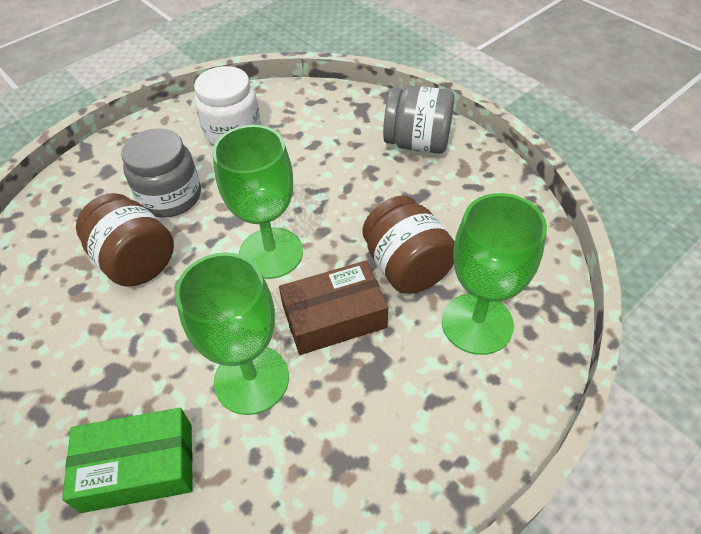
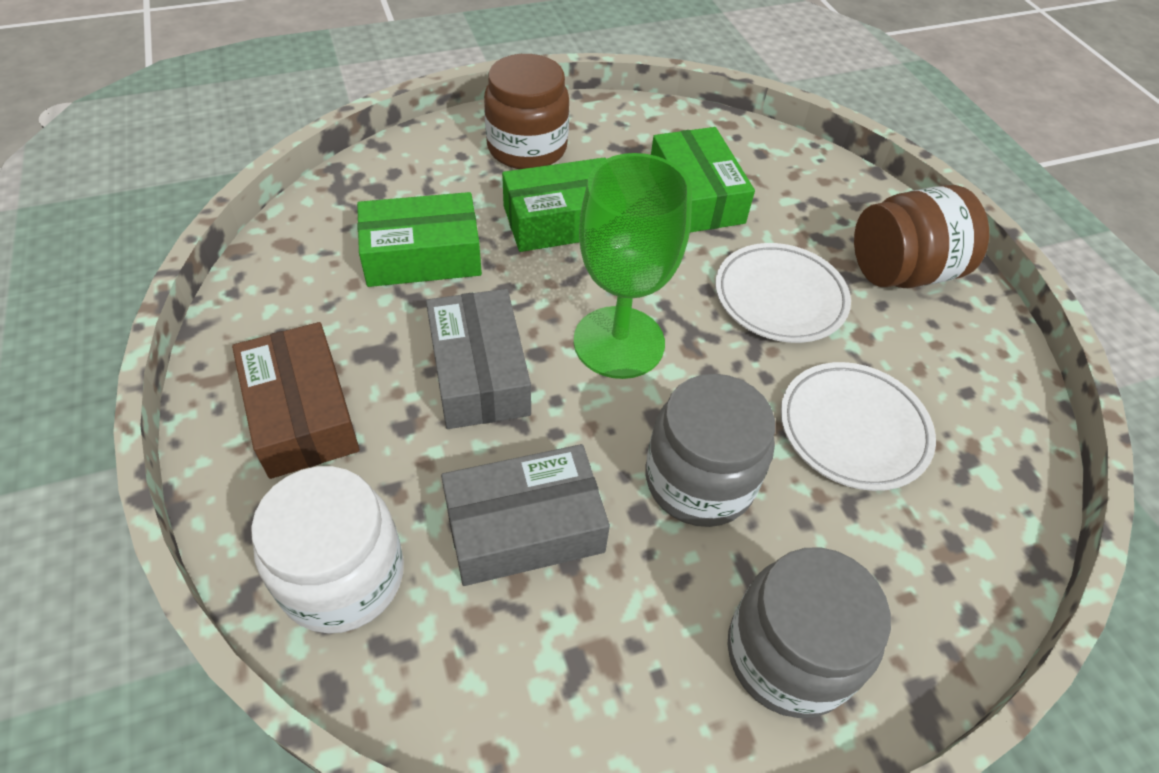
green box: 1 -> 3
green goblet: 3 -> 1
grey box: 0 -> 2
white plate: 0 -> 2

